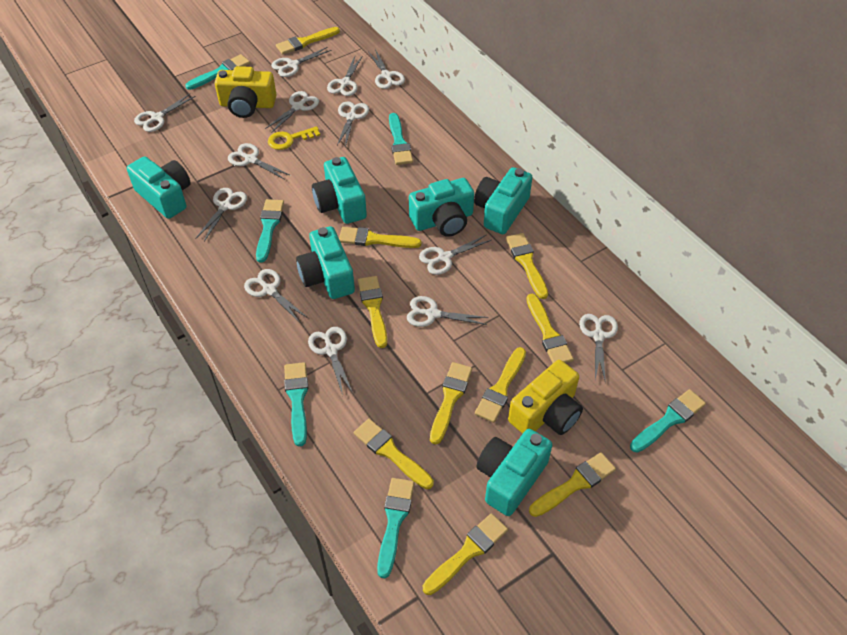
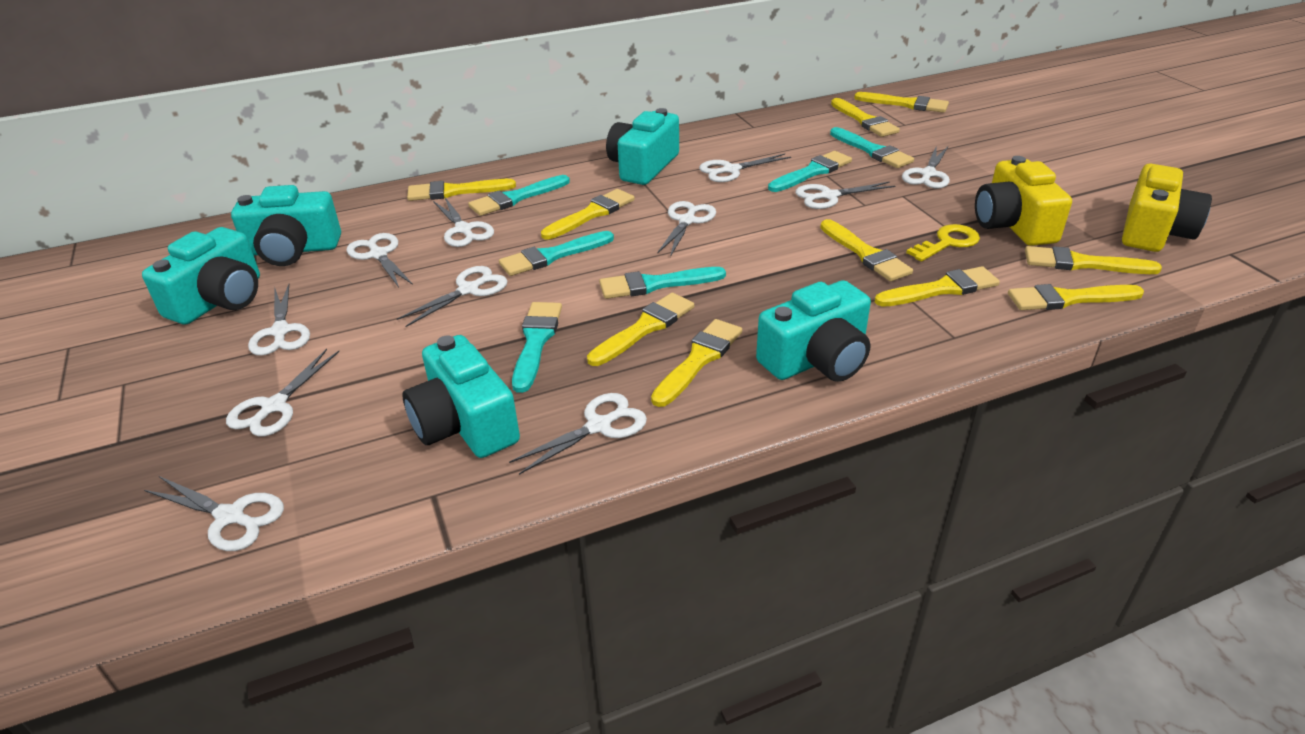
turquoise camera: 6 -> 5
white scissors: 13 -> 11

